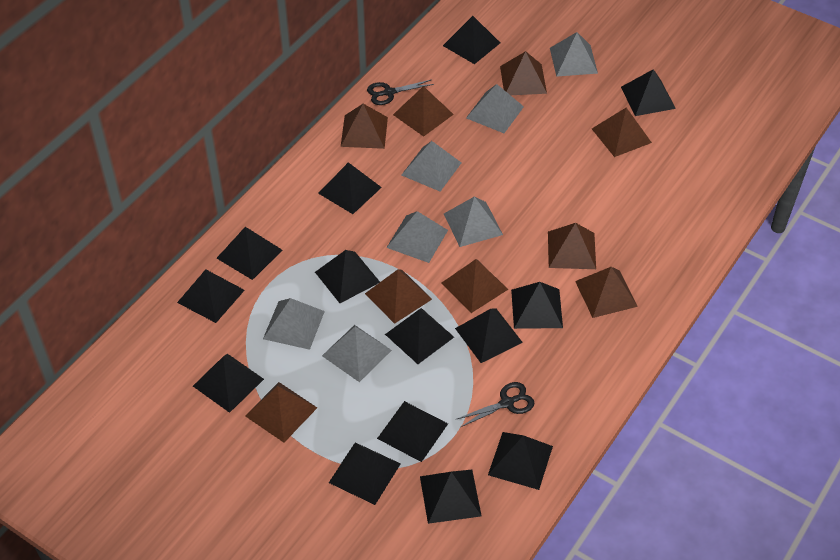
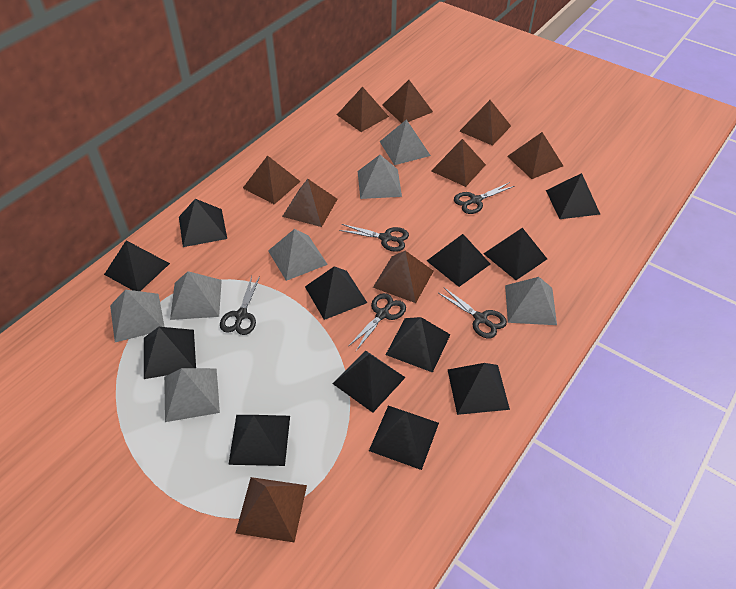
black pyramid: 14 -> 12
black scissors: 2 -> 5

